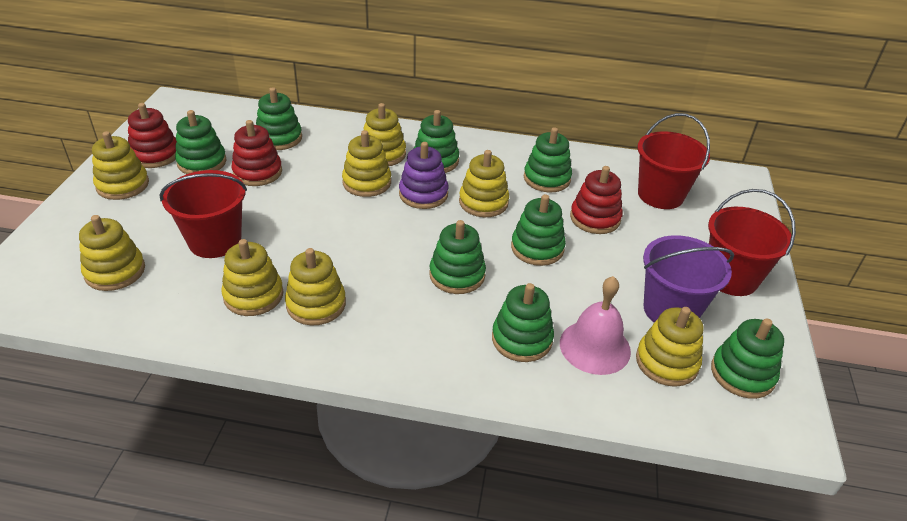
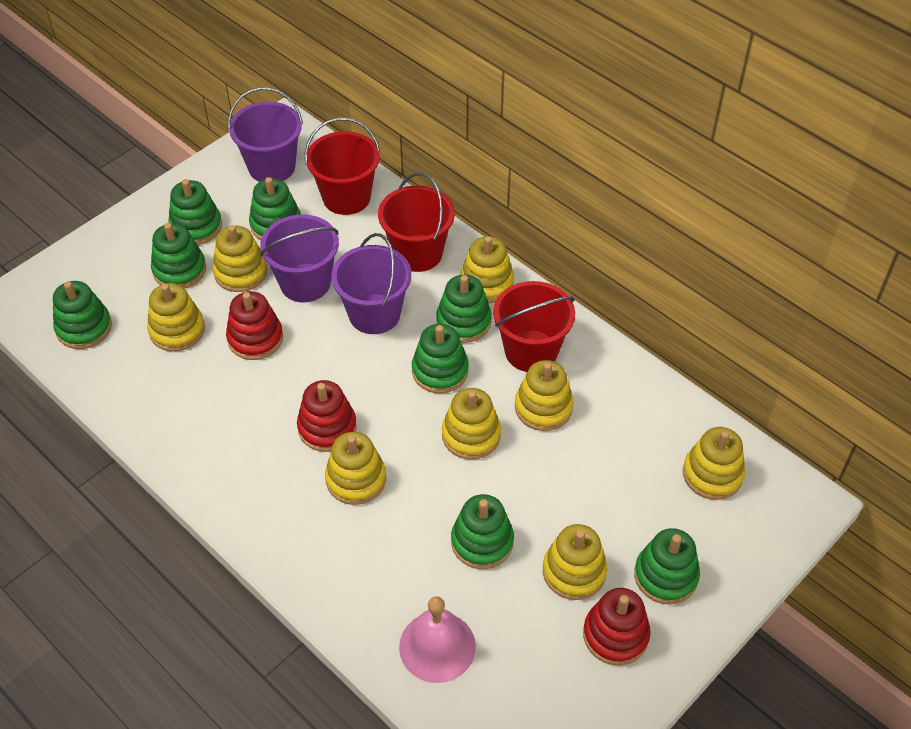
purple bucket: 1 -> 3
purple stacking toy: 1 -> 0

